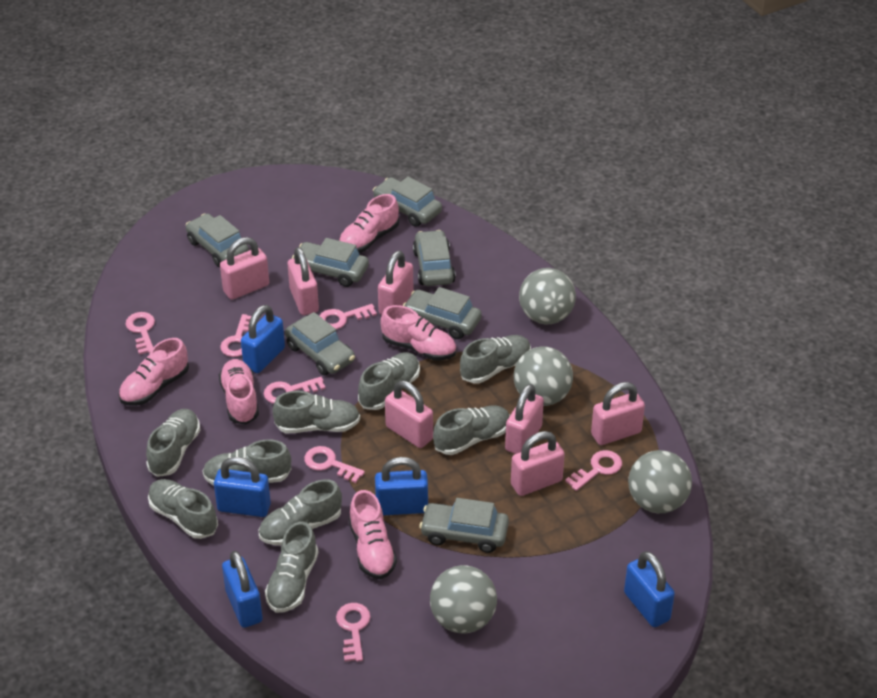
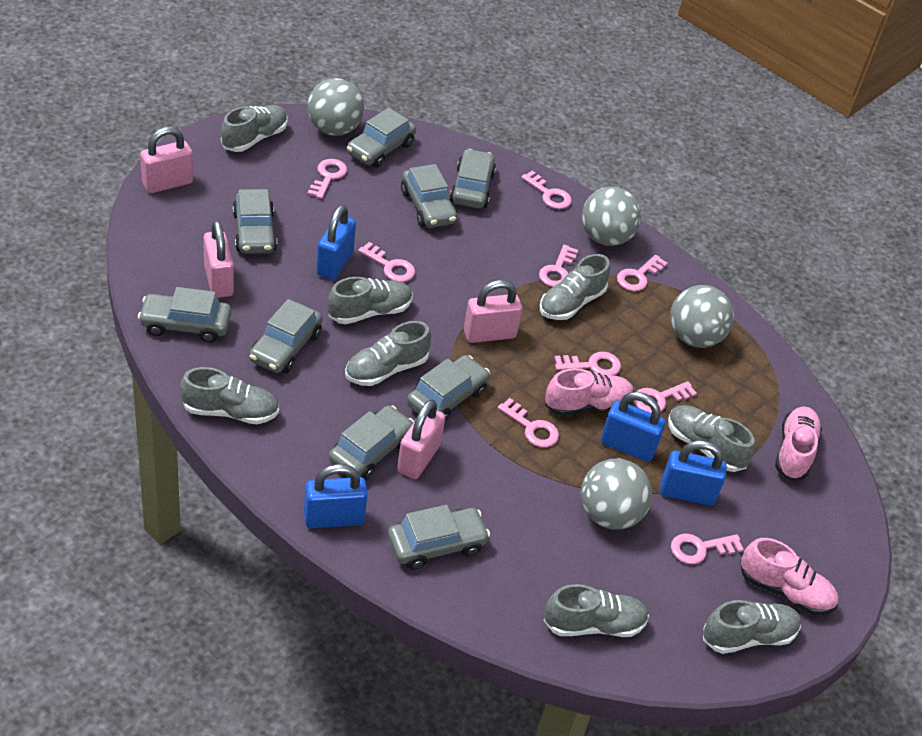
blue padlock: 5 -> 4
grey car: 7 -> 9
grey shoe: 9 -> 8
pink key: 7 -> 9
pink padlock: 7 -> 4
pink shoe: 5 -> 3

